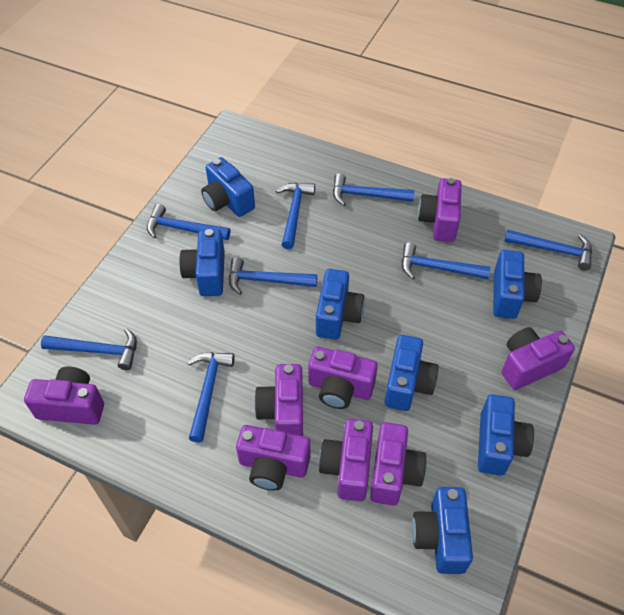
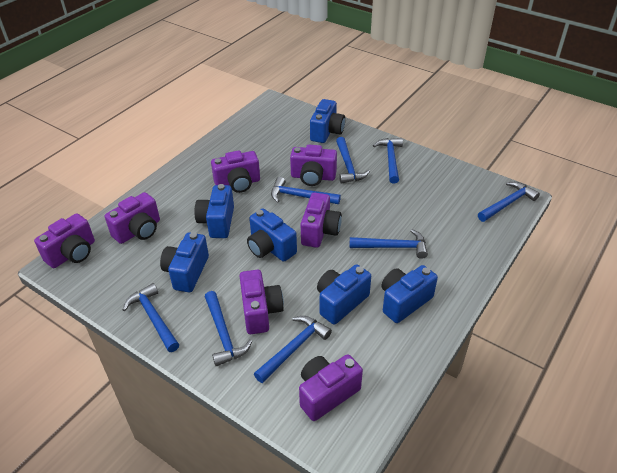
blue camera: 7 -> 6
purple camera: 8 -> 7

